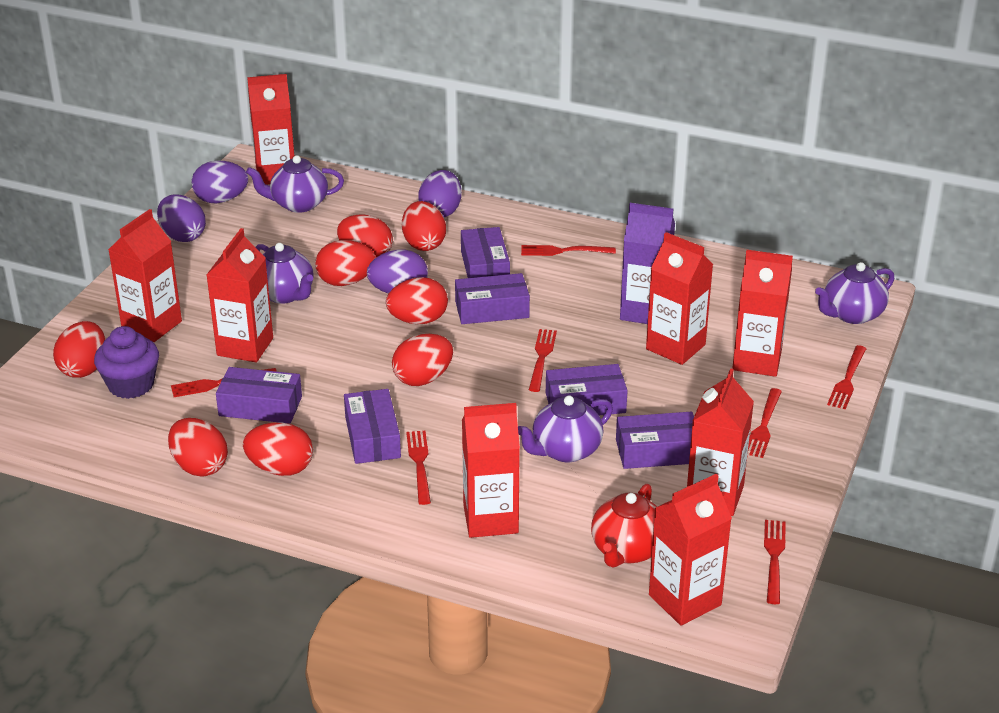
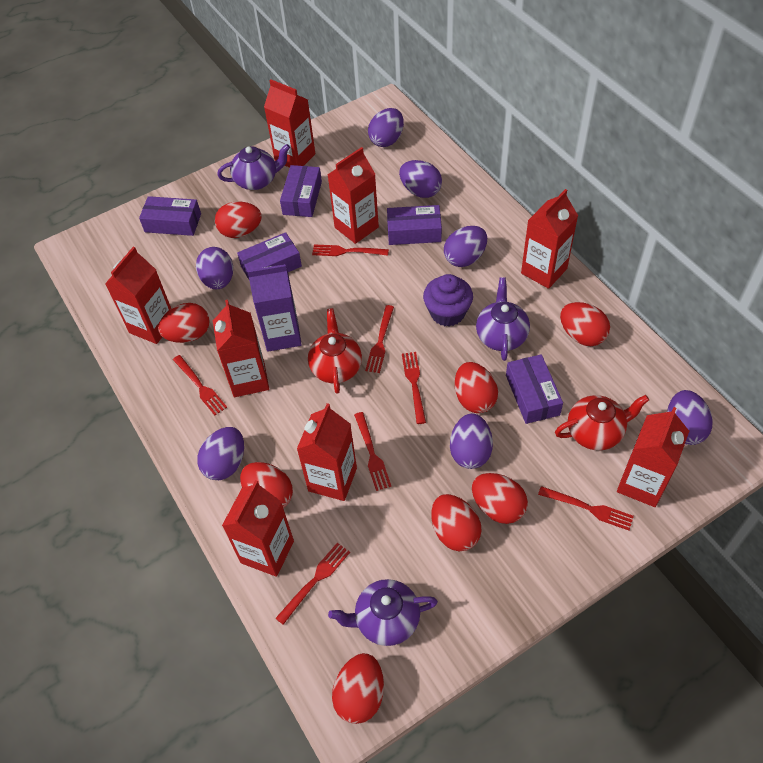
purple box: 6 -> 5
purple egg: 4 -> 7
purple teapot: 4 -> 3
red teapot: 1 -> 2

